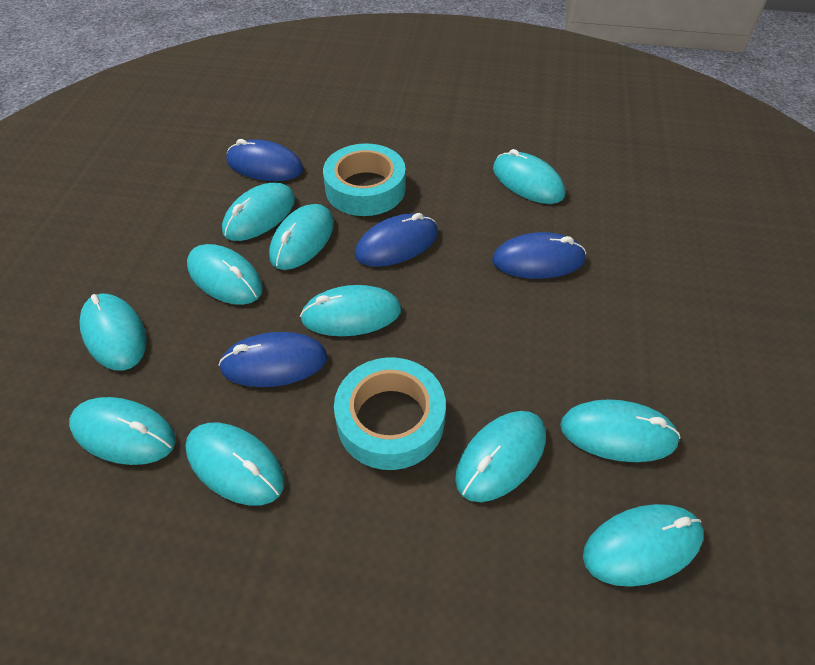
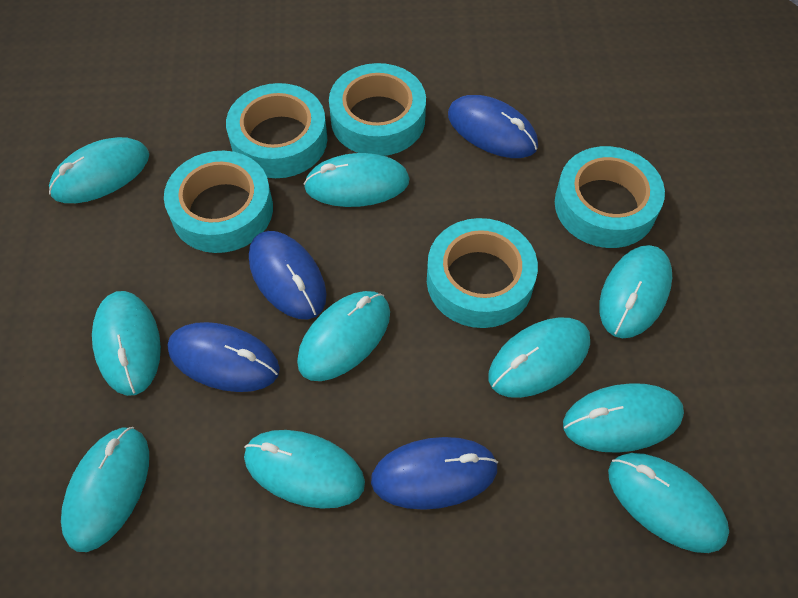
turquoise mouse: 11 -> 10
turquoise tape: 2 -> 5

